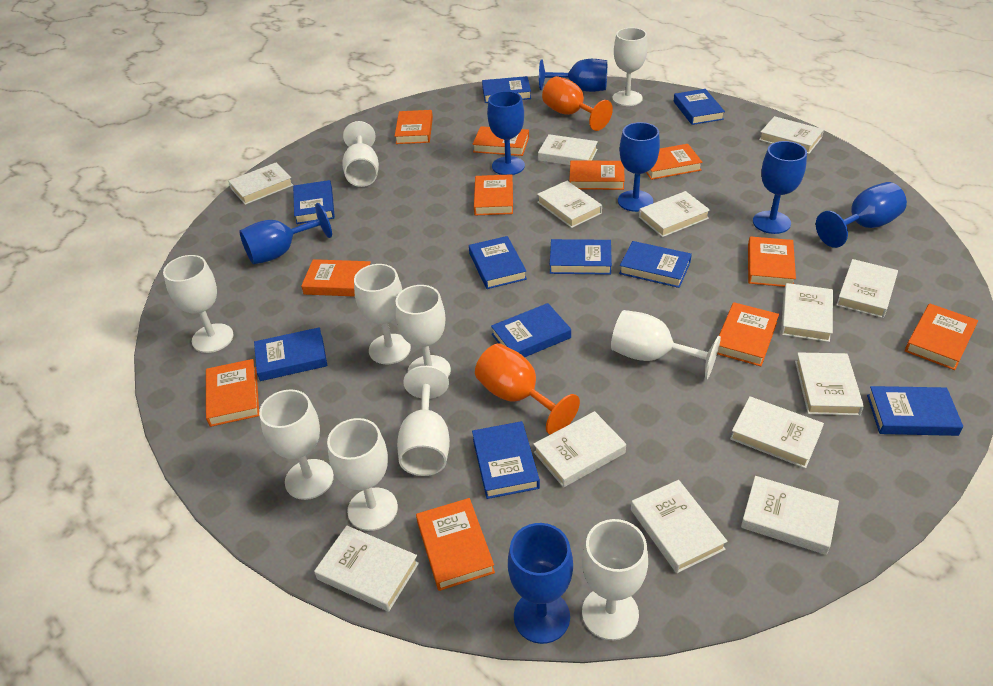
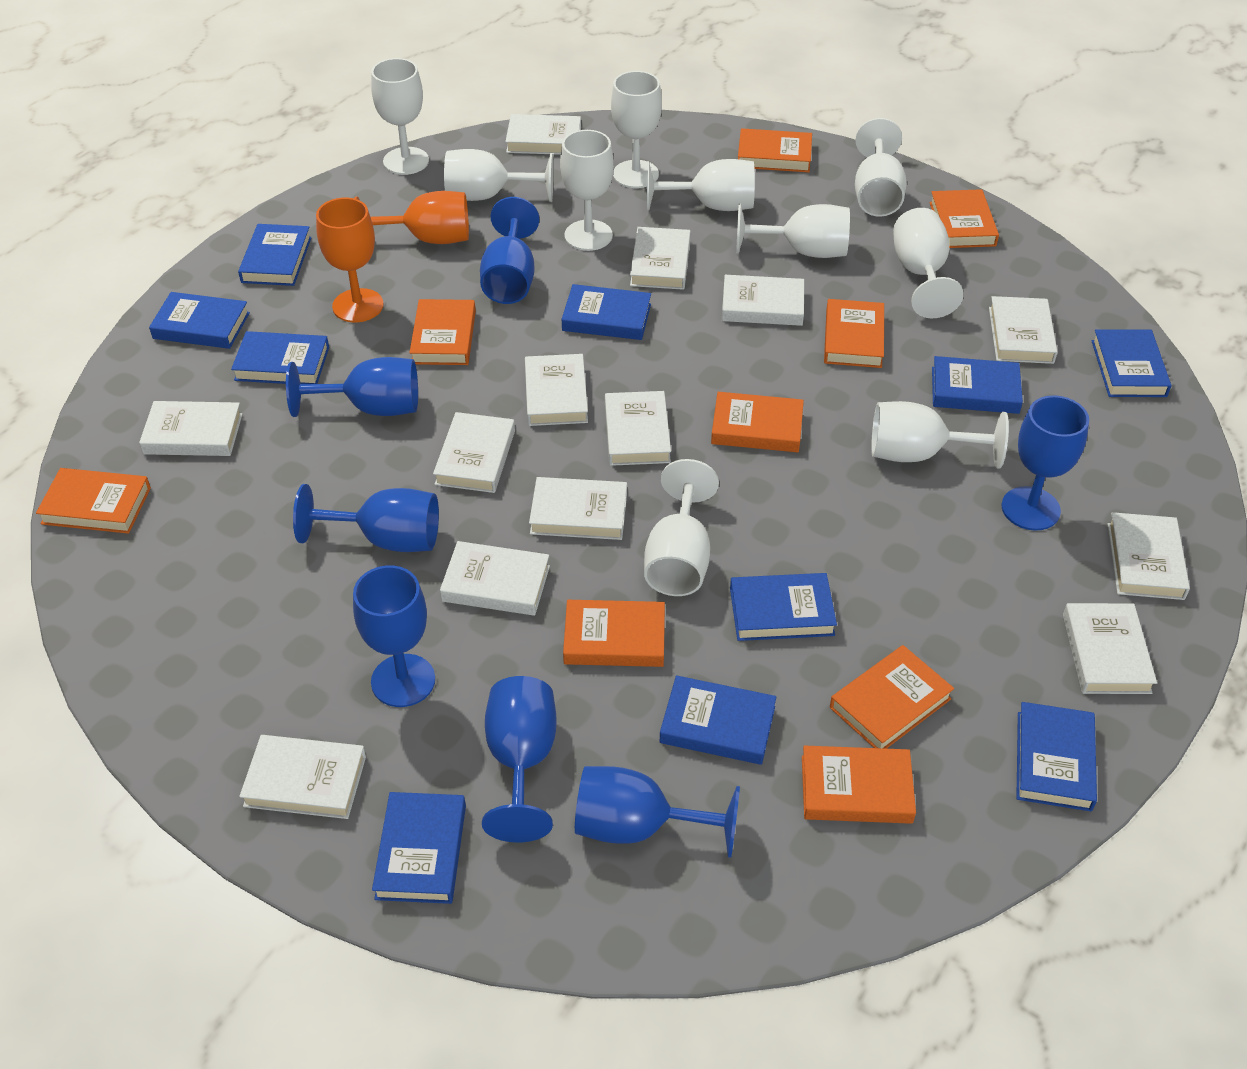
orange book: 11 -> 9

